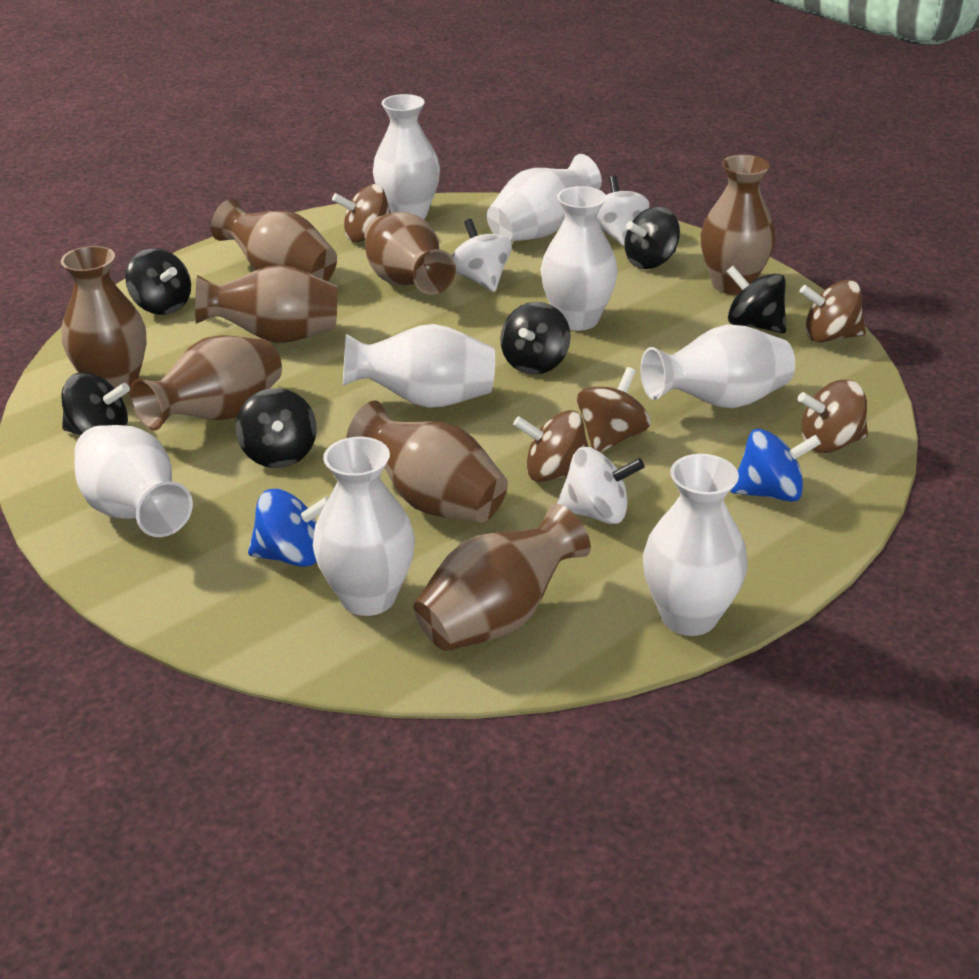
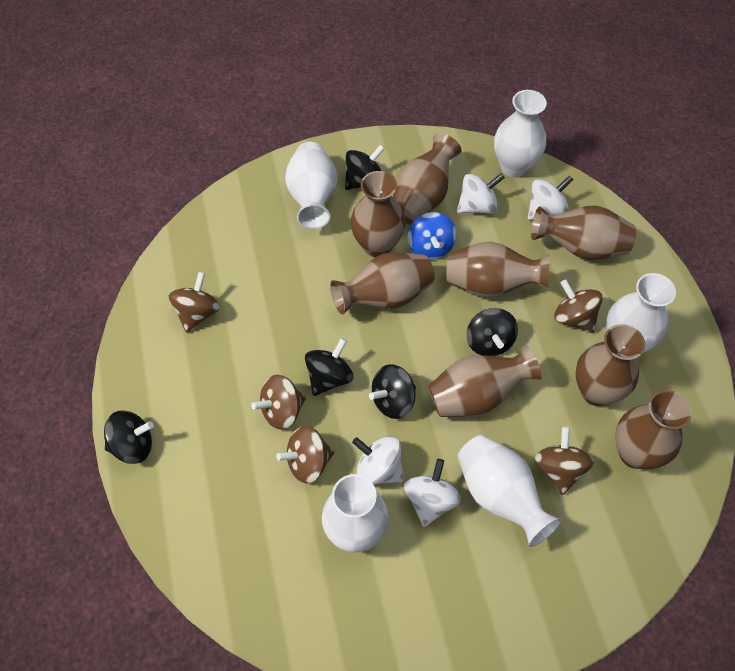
black spinning top: 6 -> 5
blue spinning top: 2 -> 1
white spinning top: 3 -> 4
white vase: 8 -> 5

